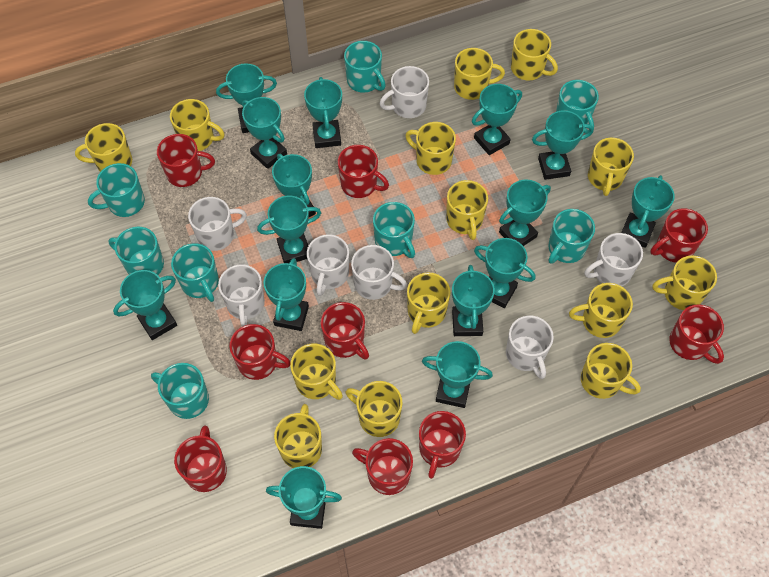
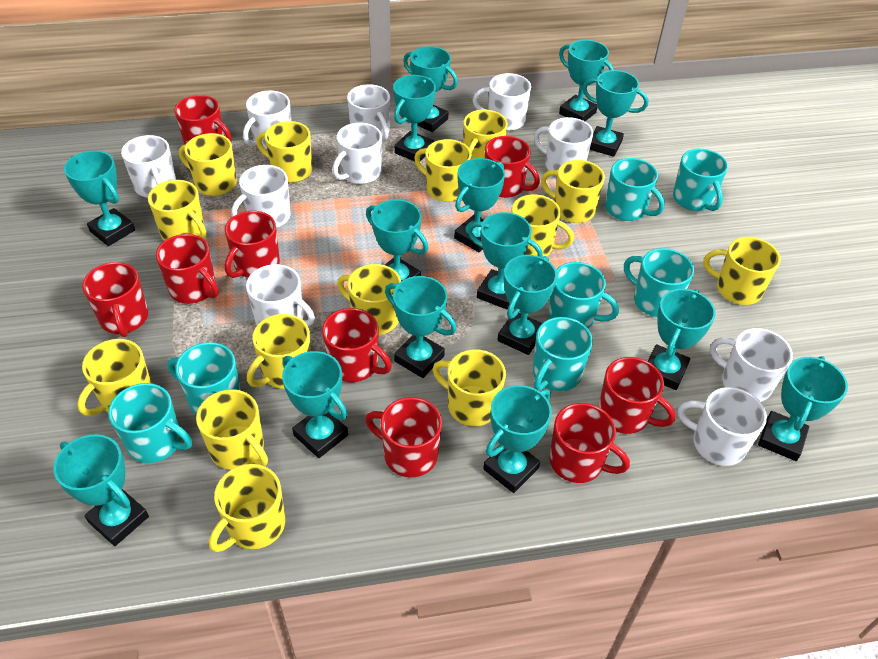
turquoise mug: 8 -> 7
white mug: 7 -> 10

